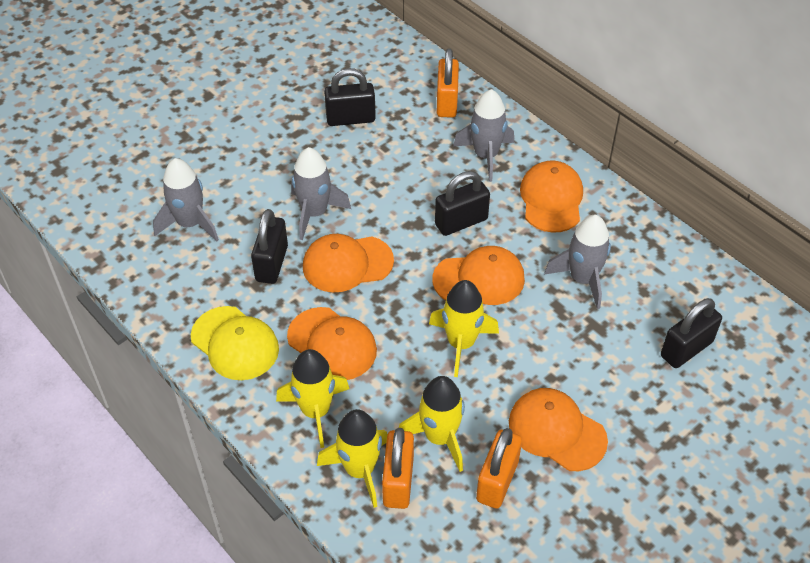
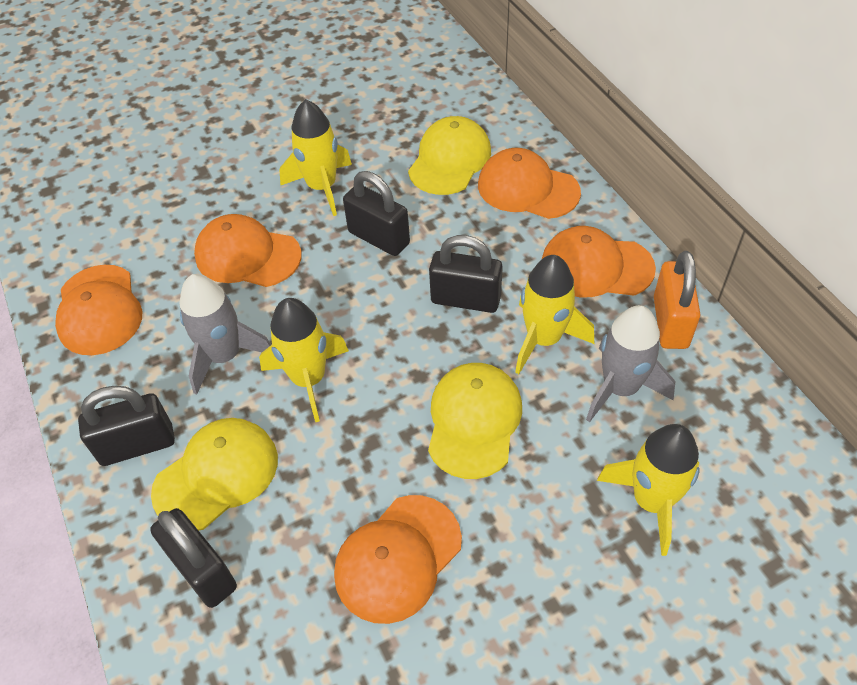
grey rocket: 4 -> 2
orange padlock: 3 -> 1
yellow cap: 1 -> 3

